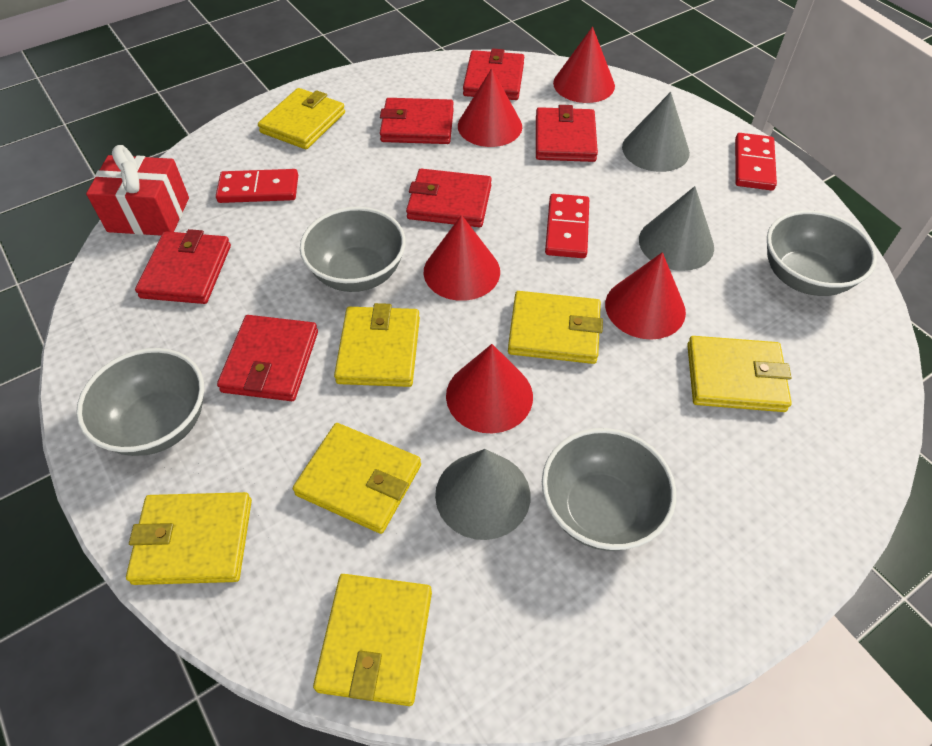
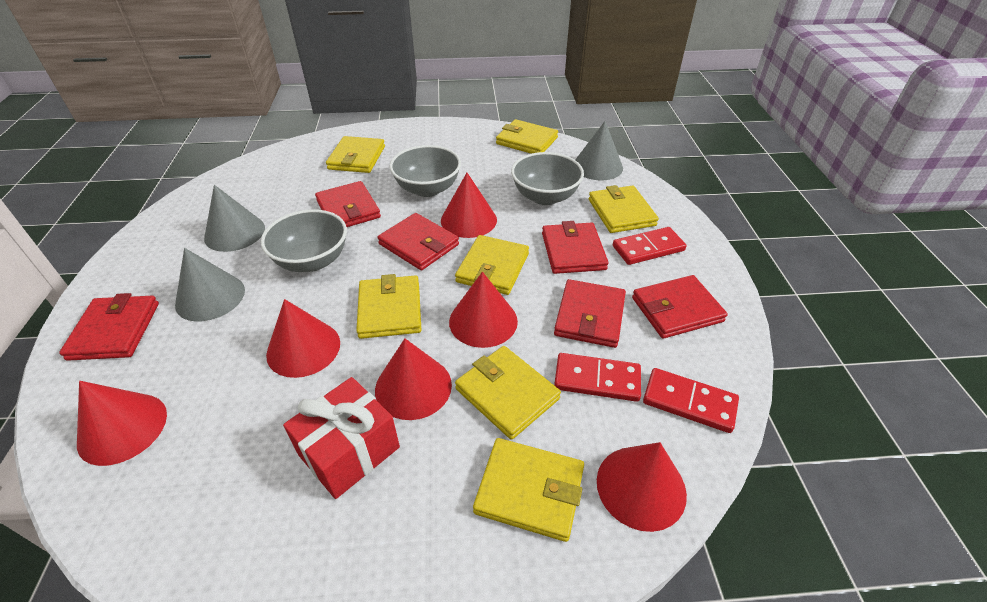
grey bowl: 4 -> 3
red cone: 5 -> 6

